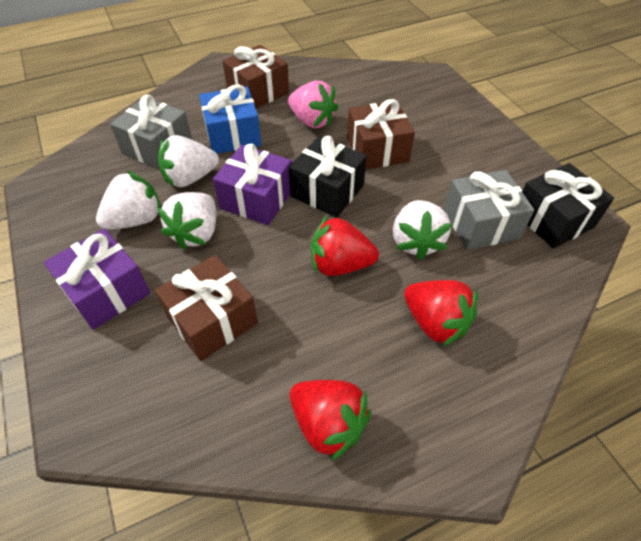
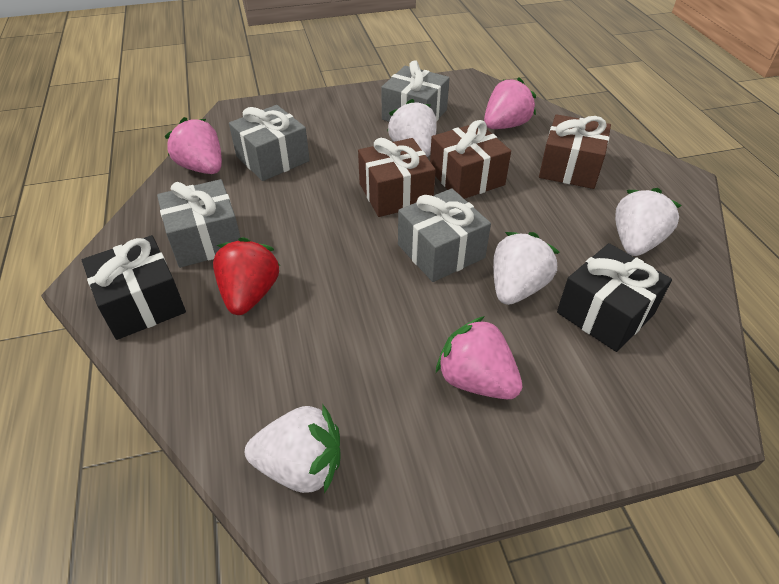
blue gift: 1 -> 0
grey gift: 2 -> 4
pink strawberry: 1 -> 3
purple gift: 2 -> 0
red strawberry: 3 -> 1

